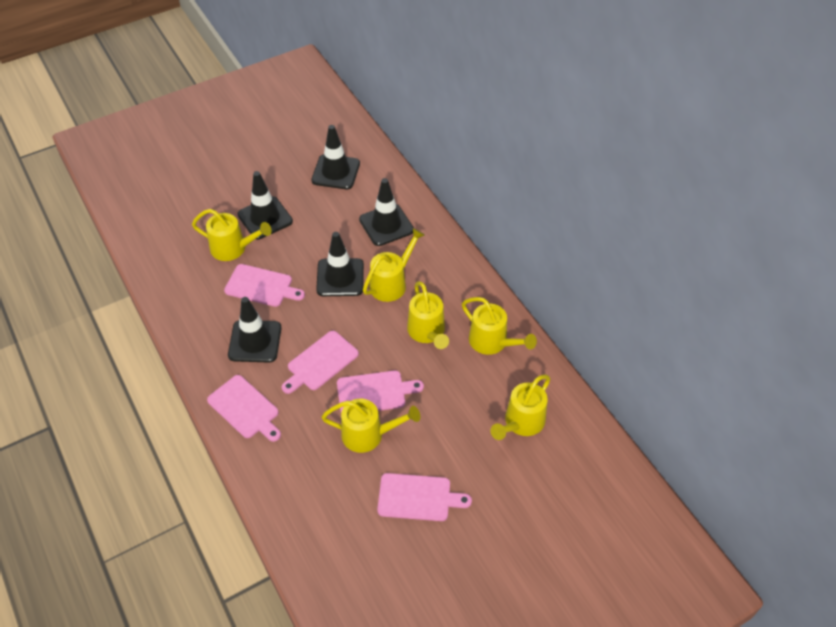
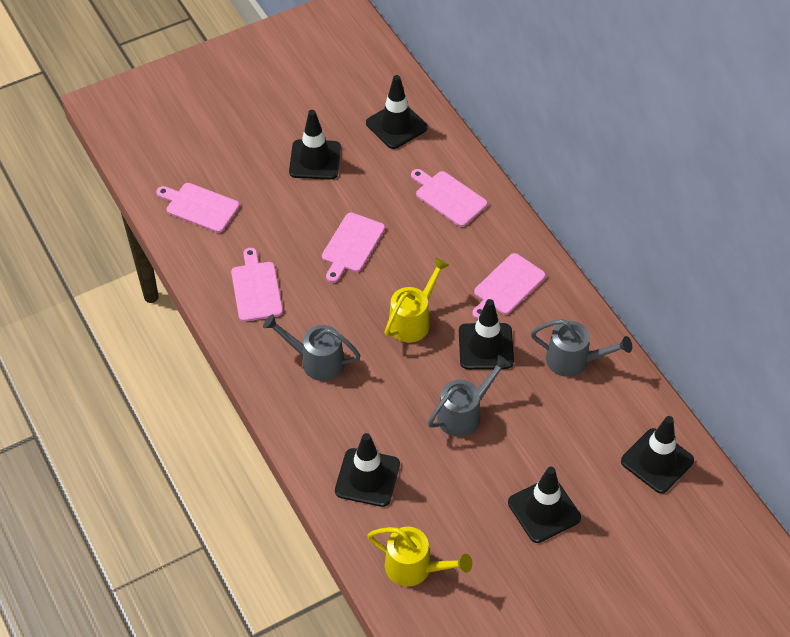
black traffic cone: 5 -> 6
grey watering can: 0 -> 3
yellow watering can: 6 -> 2

